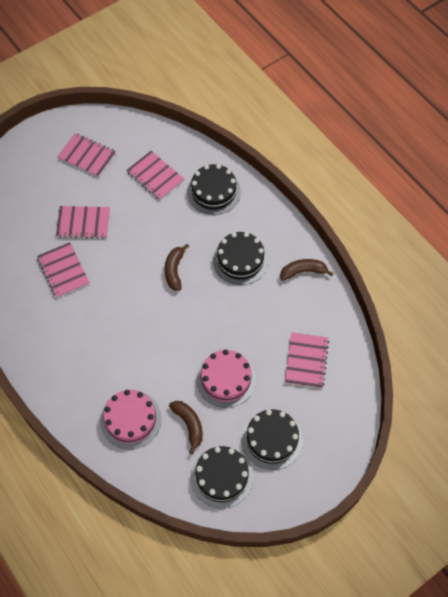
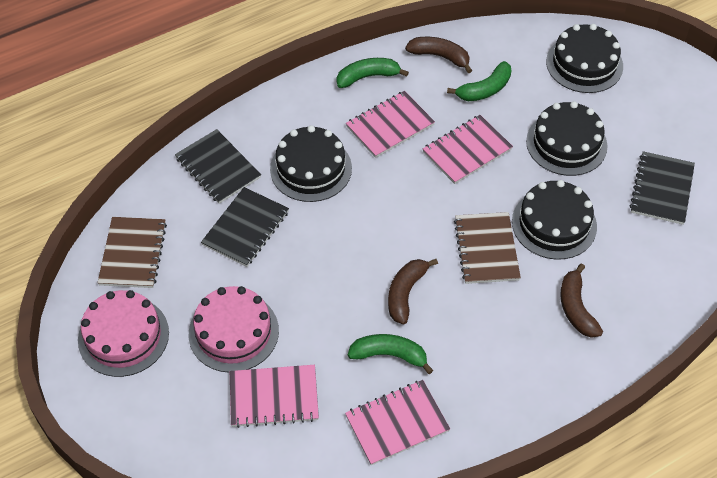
black notebook: 0 -> 3
brown notebook: 0 -> 2
green banana: 0 -> 3
pink notebook: 5 -> 4

